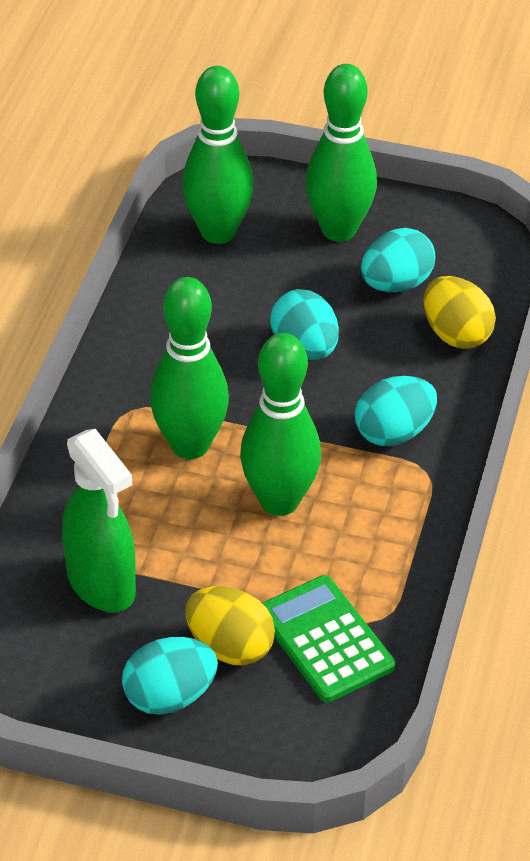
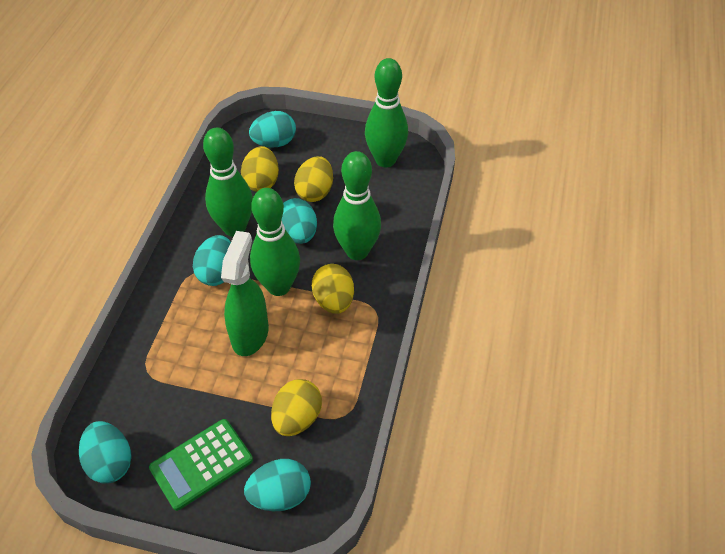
turquoise egg: 4 -> 5
yellow egg: 2 -> 4

